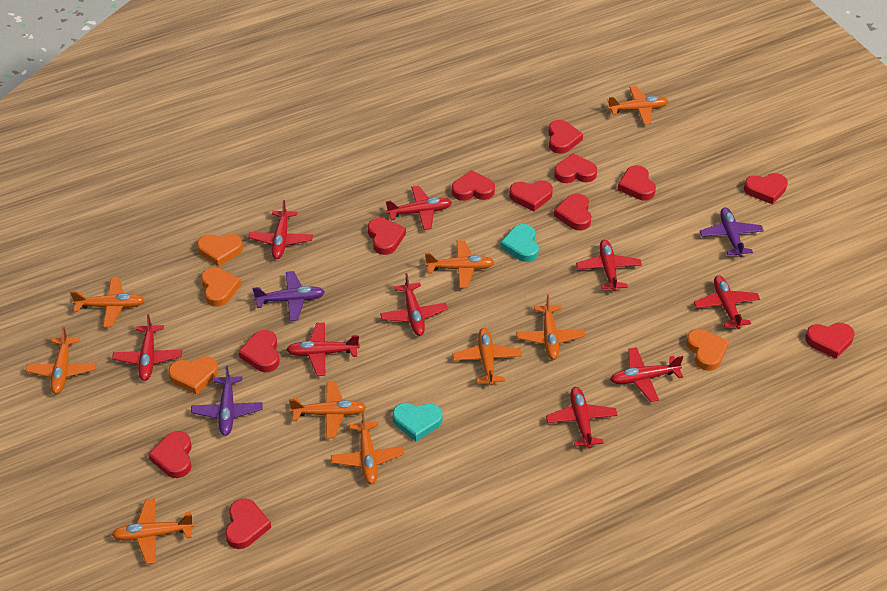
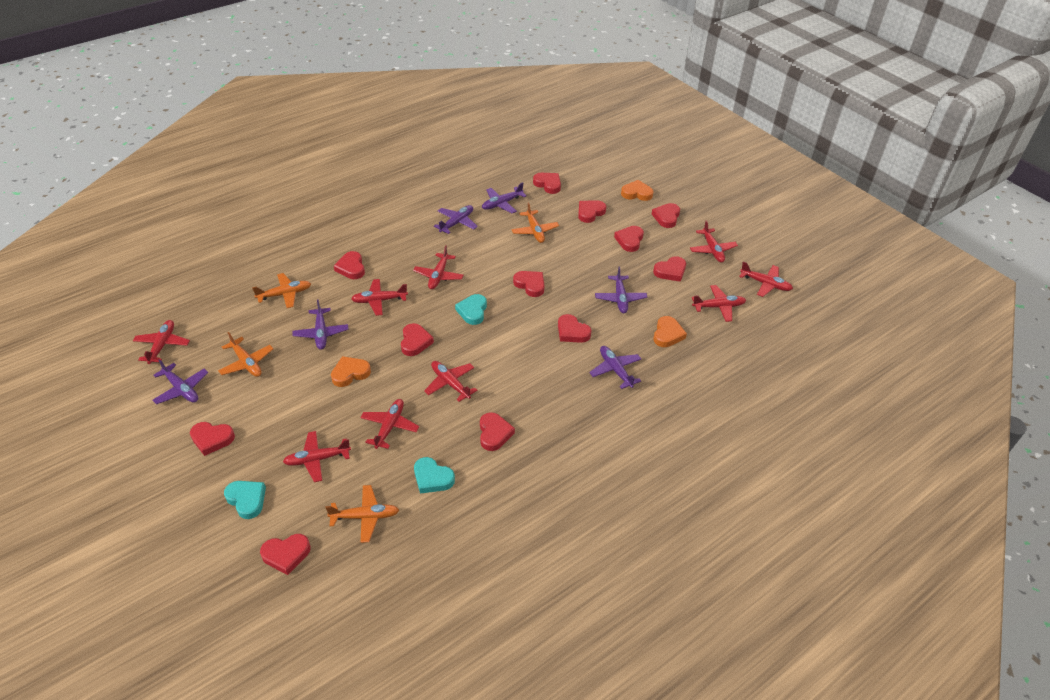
orange heart: 4 -> 3
orange plane: 9 -> 4
purple plane: 3 -> 6
turquoise heart: 2 -> 3

